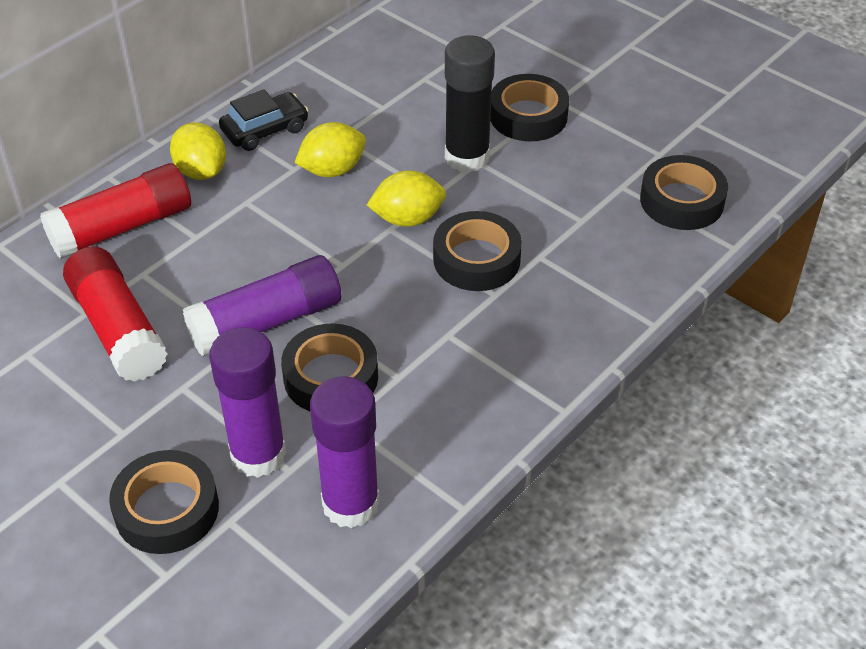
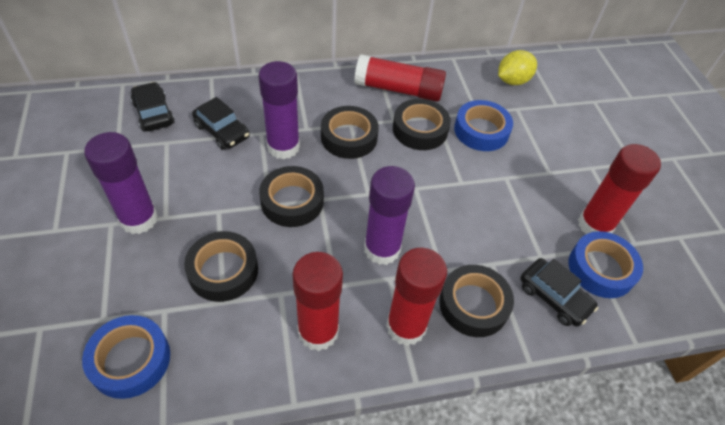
black car: 1 -> 3
black glue stick: 1 -> 0
blue tape: 0 -> 3
red glue stick: 2 -> 4
yellow lemon: 3 -> 1

